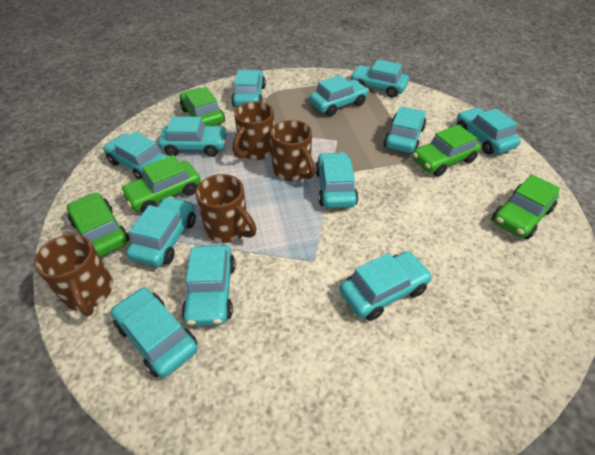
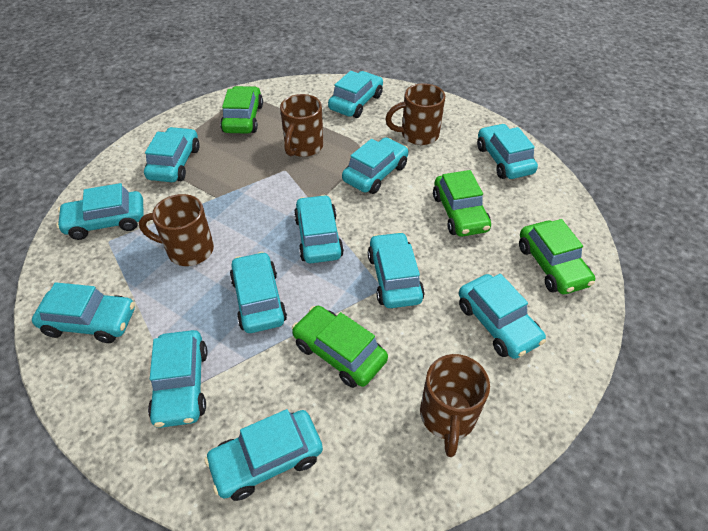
green car: 5 -> 4

